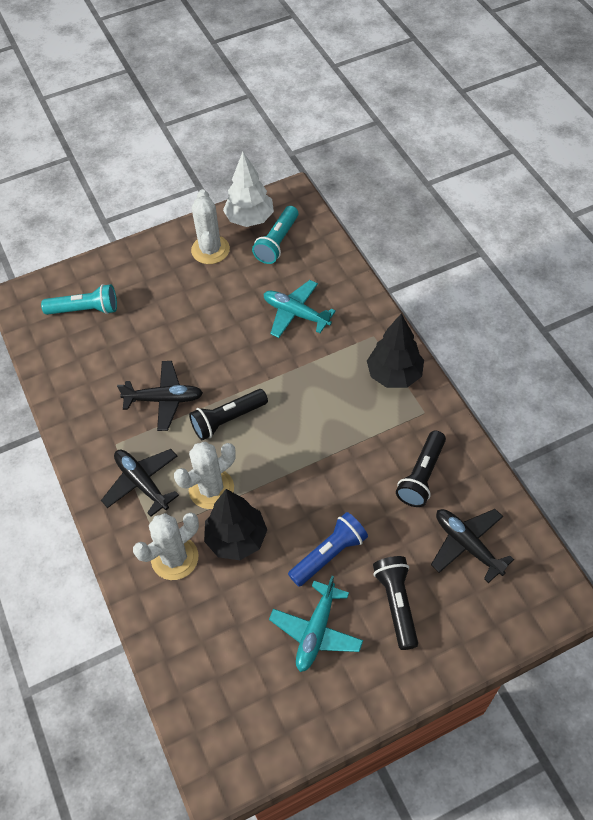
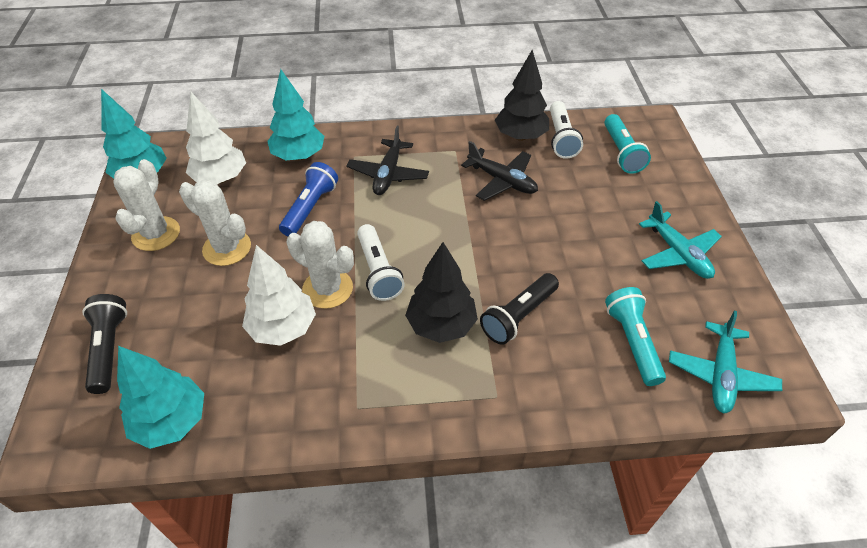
black flashlight: 3 -> 2
black plane: 3 -> 2
turquoise tree: 0 -> 3
white flashlight: 0 -> 2
white tree: 1 -> 2

